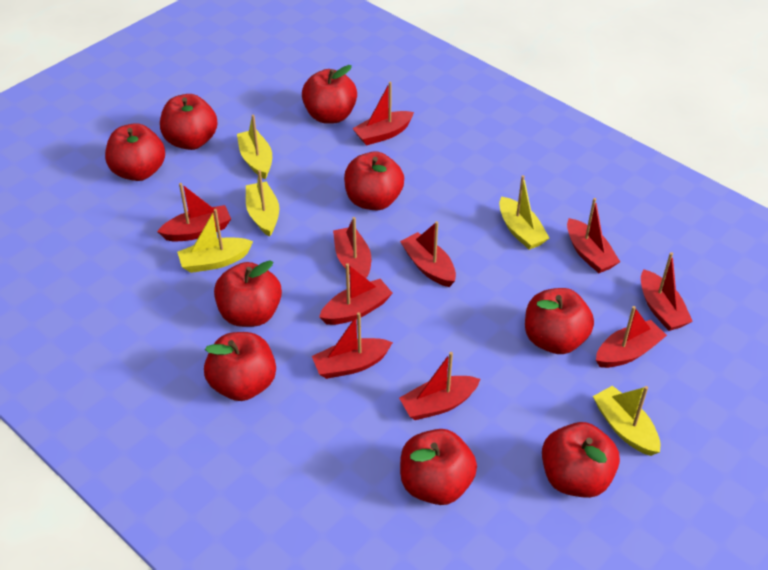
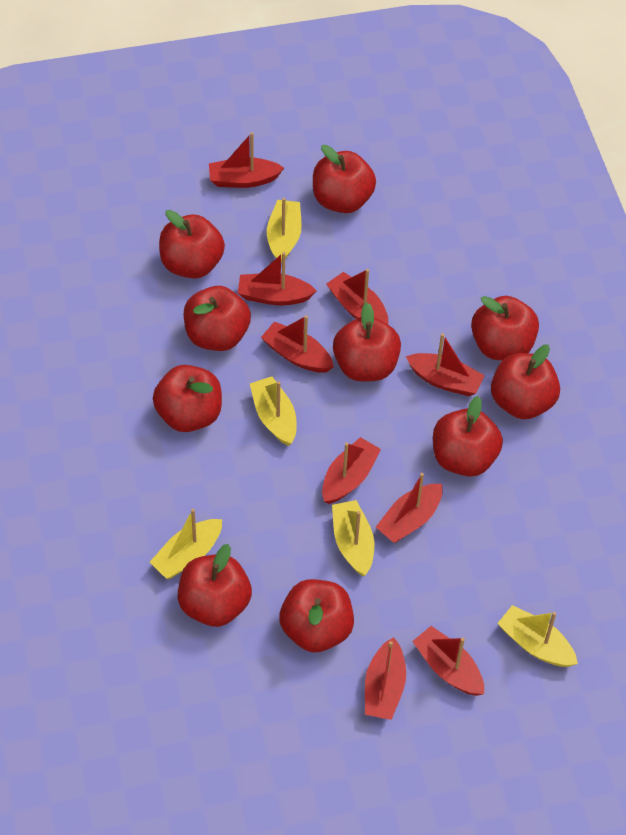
red apple: 9 -> 10
red boat: 10 -> 9

